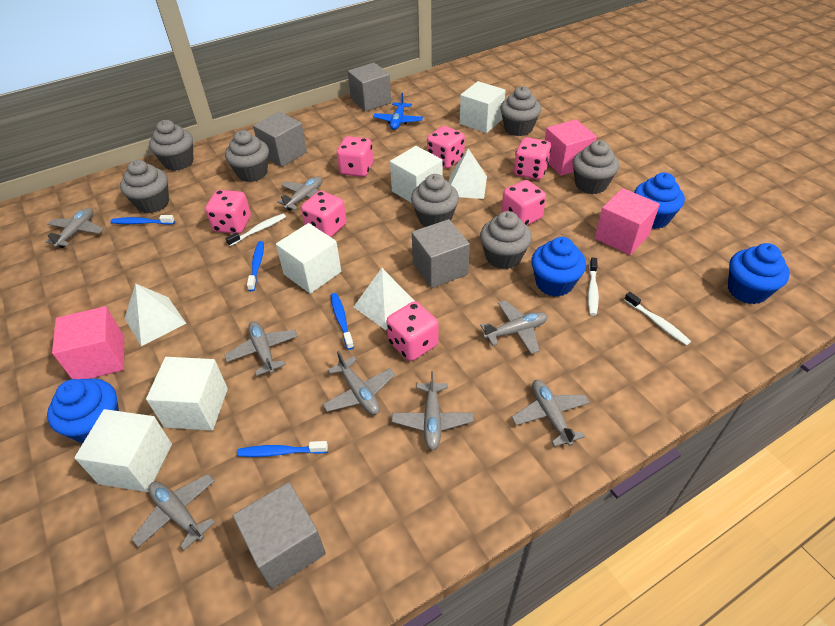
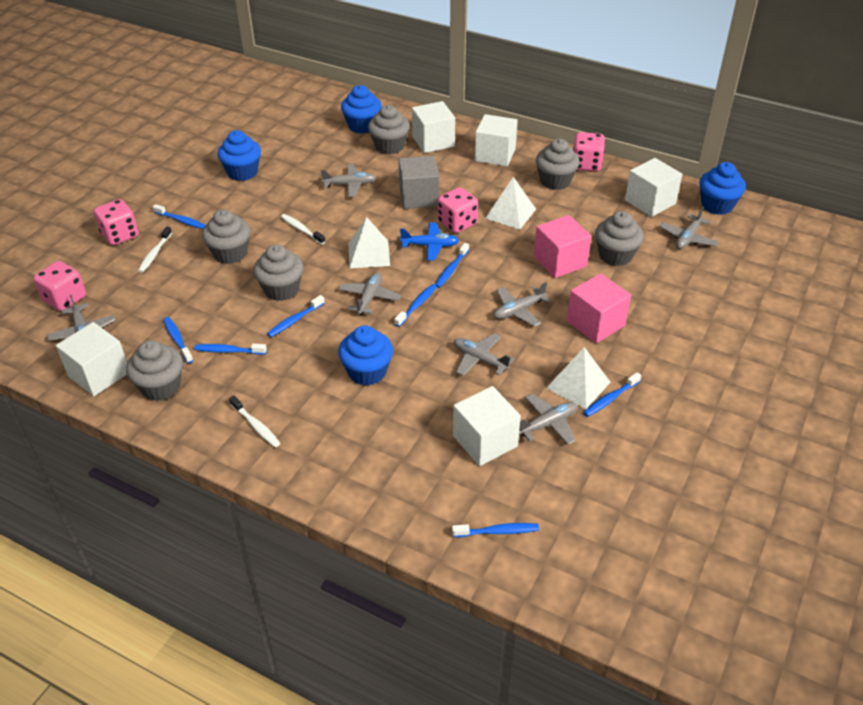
blue toothbrush: 4 -> 8
grey cube: 4 -> 1
grey cupcake: 7 -> 6
grey plane: 8 -> 7
pink cube: 3 -> 2
pink dice: 7 -> 4

